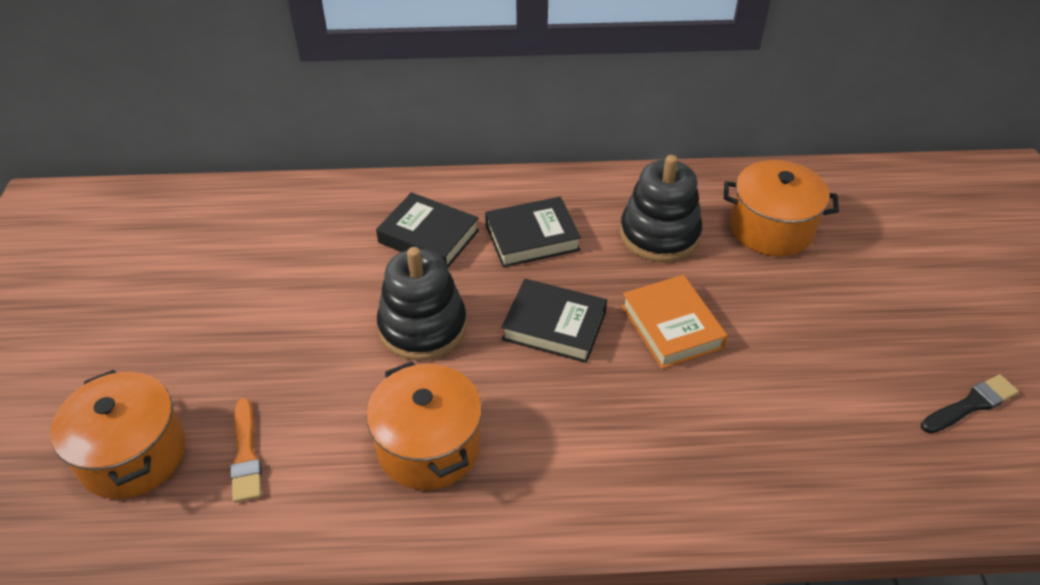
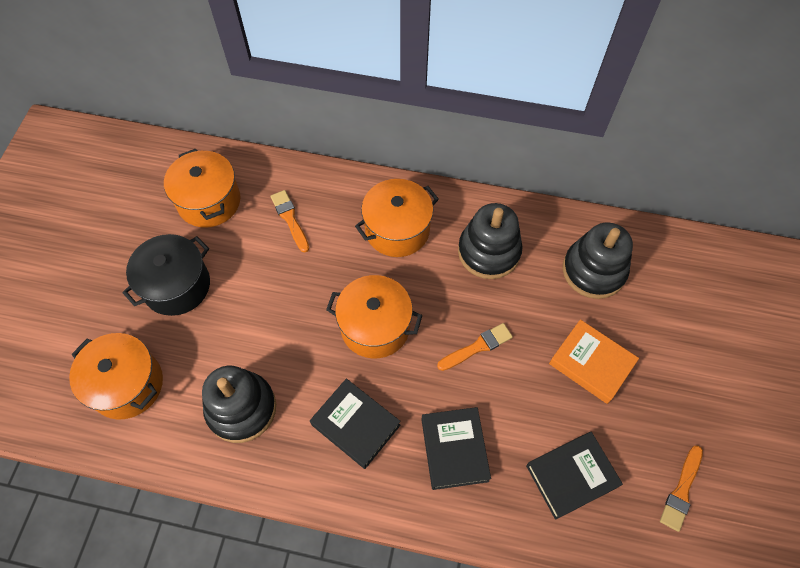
black brush: 1 -> 0
black pot: 0 -> 1
black stacking toy: 2 -> 3
orange brush: 1 -> 3
orange pot: 3 -> 4

